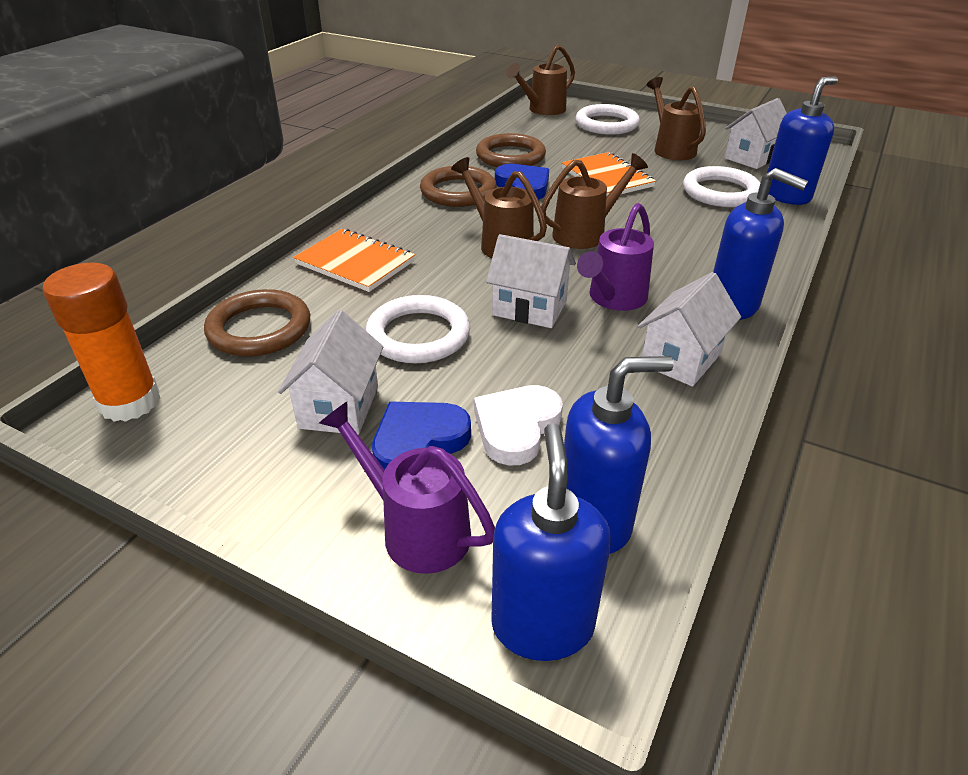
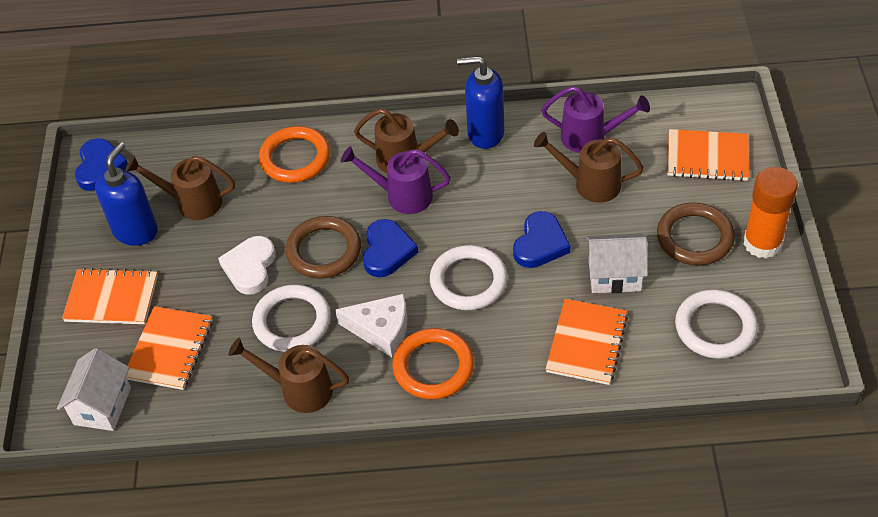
blue heart: 2 -> 3
blue soap dispenser: 4 -> 2
brown ring: 3 -> 2
orange notebook: 2 -> 4
orange ring: 0 -> 2
white cheese: 0 -> 1
white house: 4 -> 2

